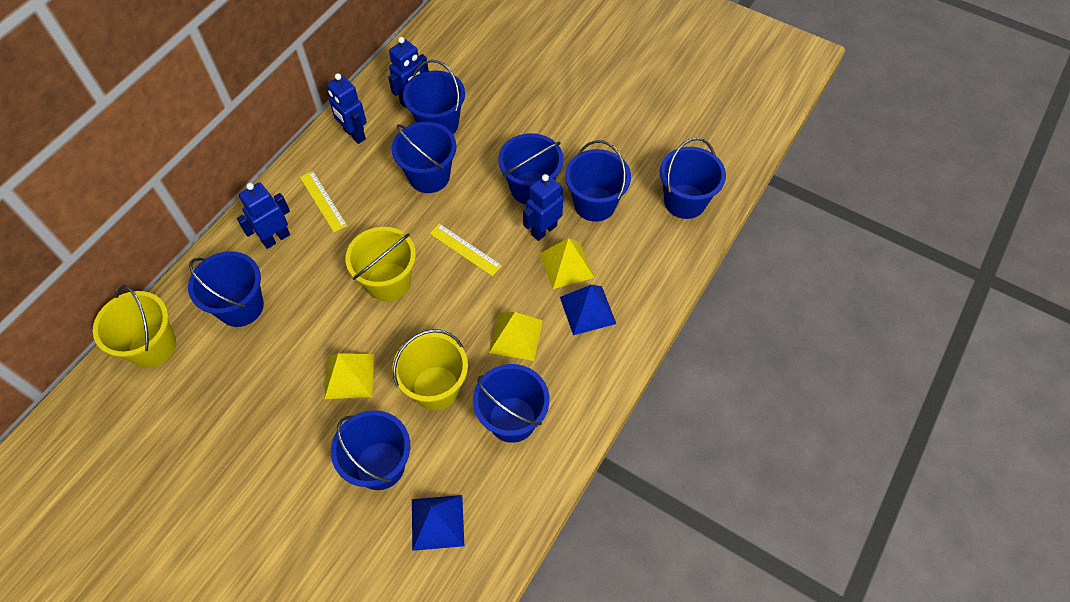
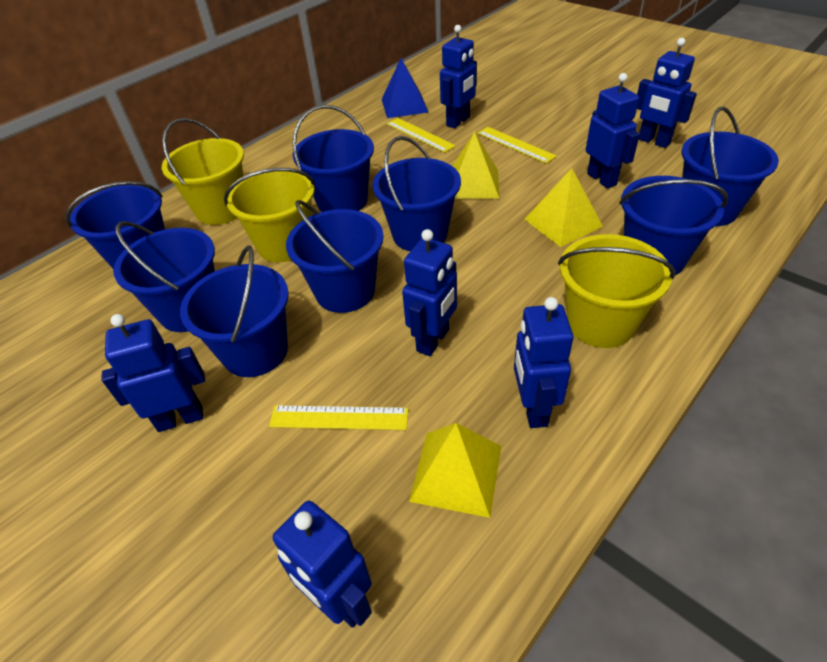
blue pyramid: 2 -> 1
blue robot: 4 -> 7
yellow ruler: 2 -> 3

